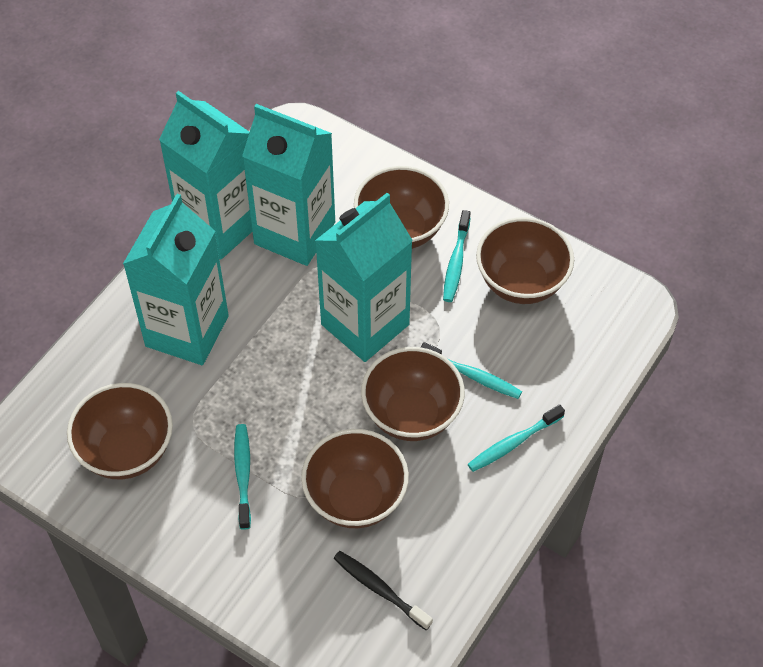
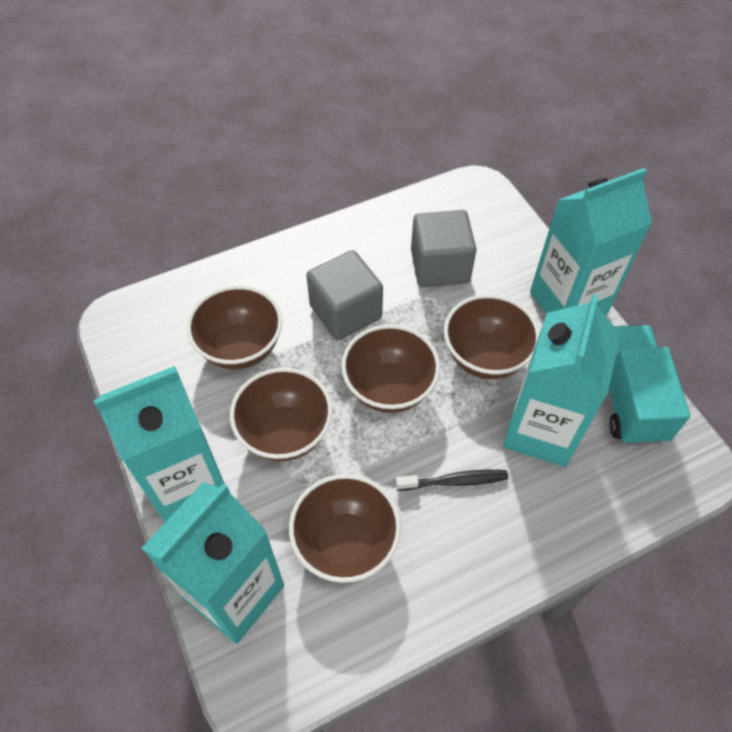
grey cube: 0 -> 2
turquoise toothbrush: 4 -> 0
turquoise truck: 0 -> 1

